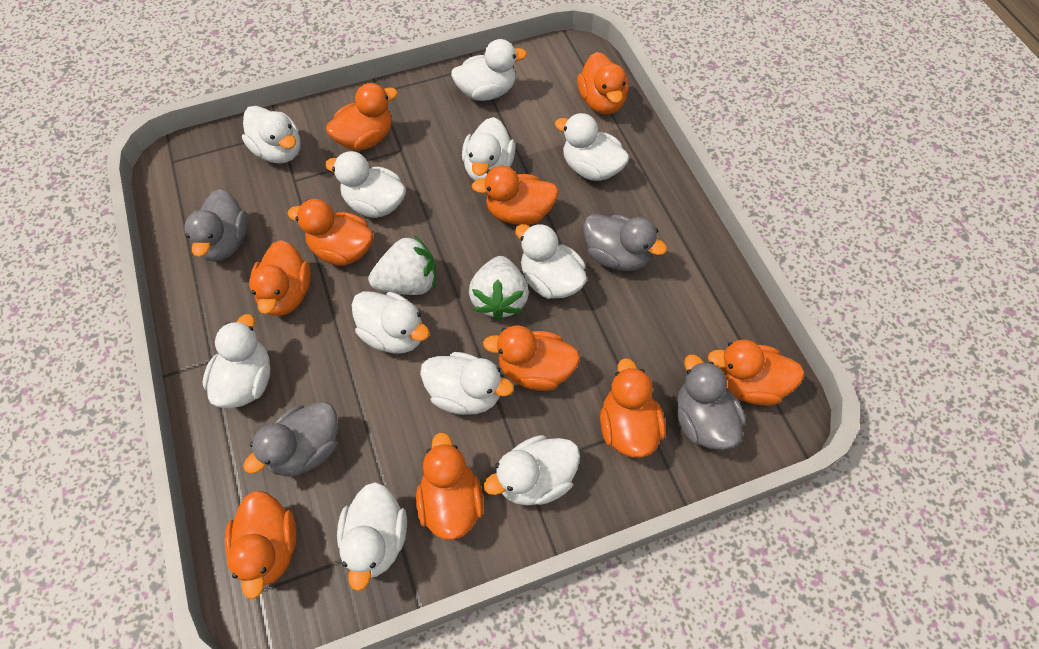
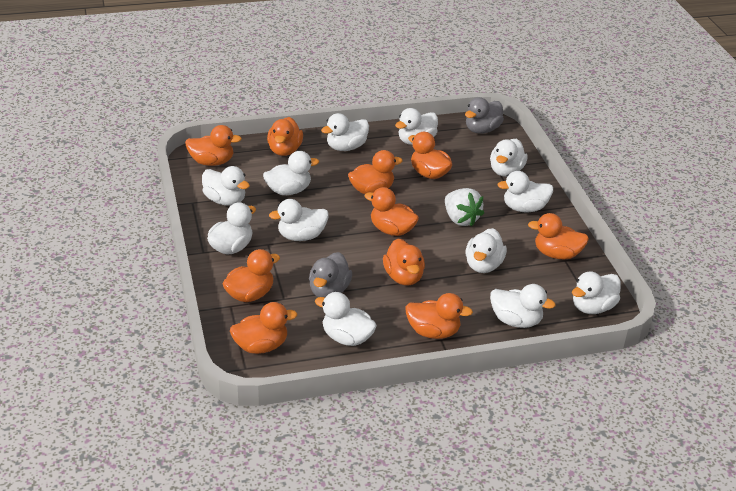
grey duck: 4 -> 2
white duck: 11 -> 12
white strawberry: 2 -> 1

